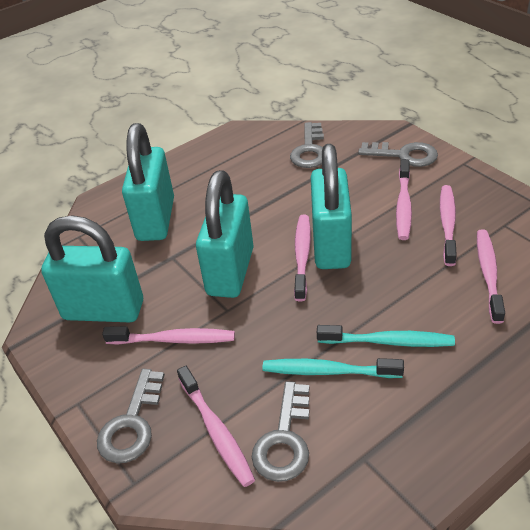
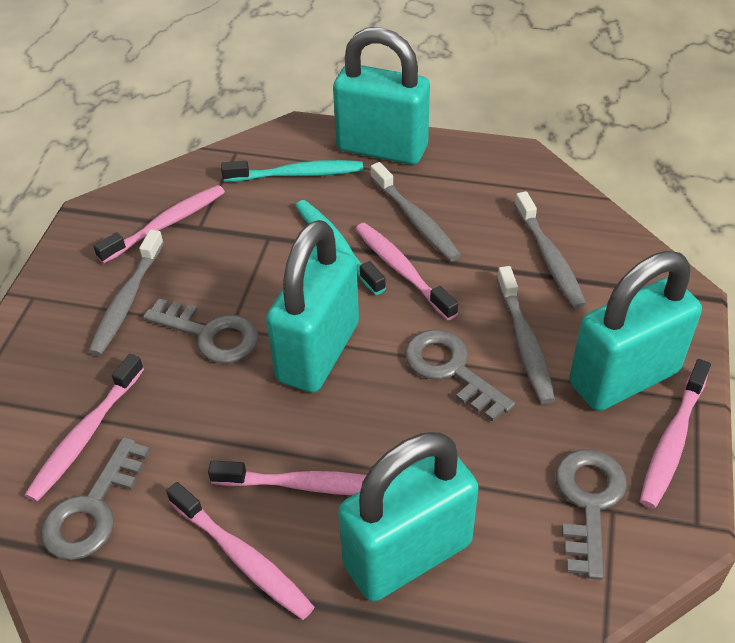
grey toothbrush: 0 -> 4

